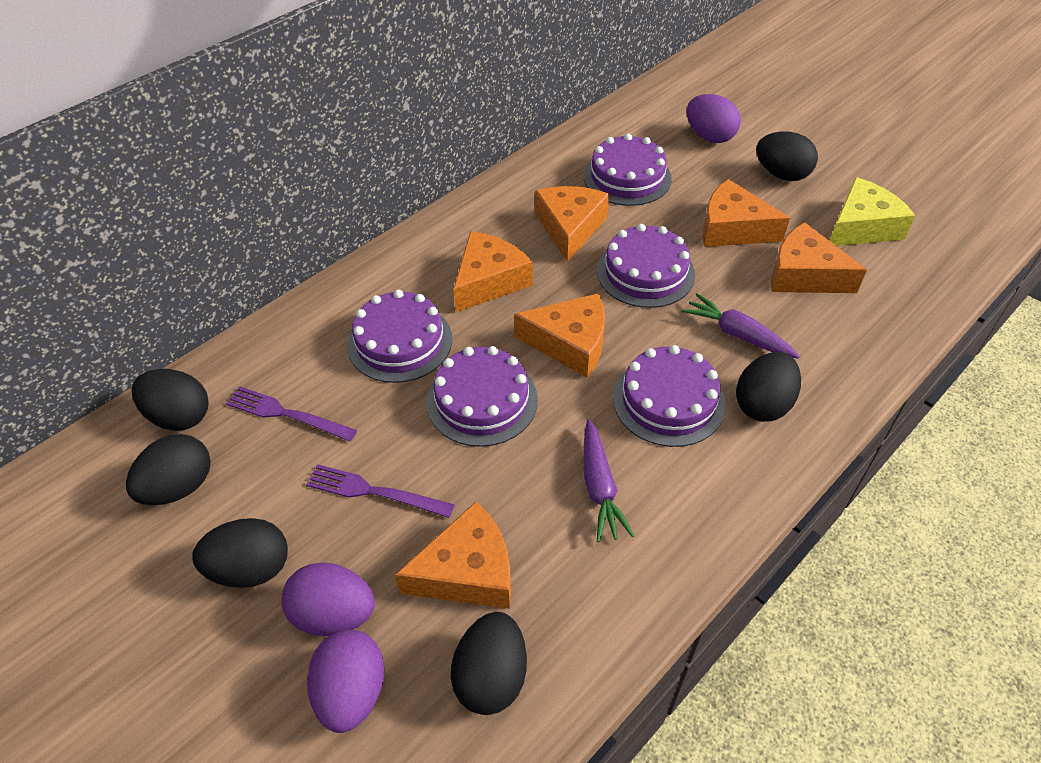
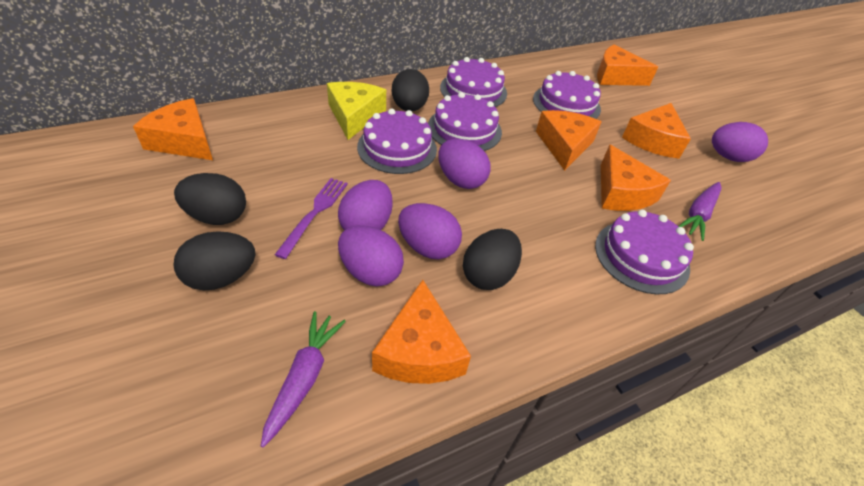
black egg: 6 -> 4
purple egg: 3 -> 5
purple fork: 2 -> 1

